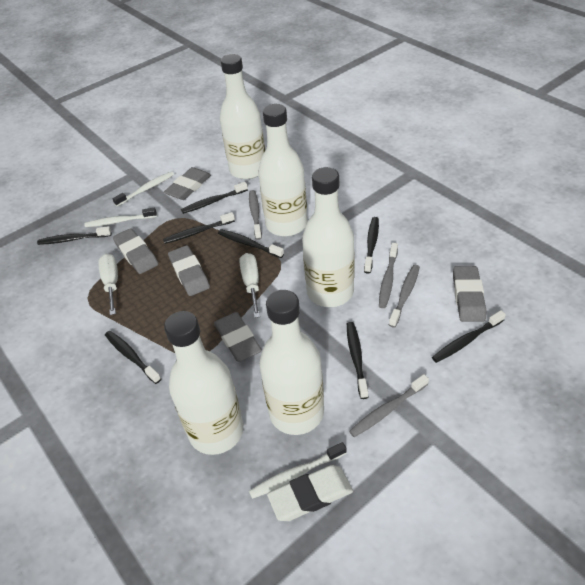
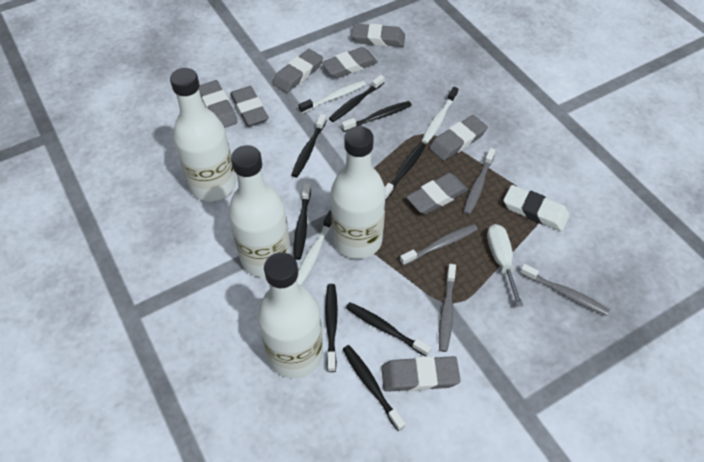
grey eraser: 5 -> 8
white bottle: 5 -> 4
white screwdriver: 2 -> 1

